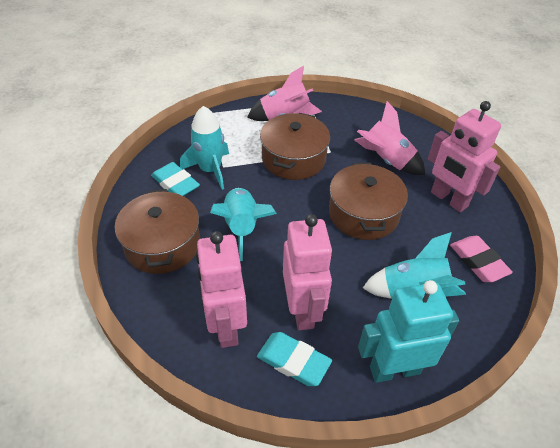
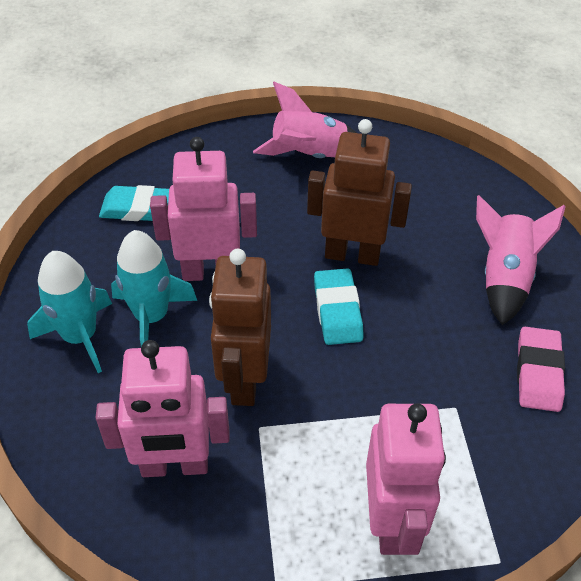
brown pot: 3 -> 0
brown robot: 0 -> 2
turquoise robot: 1 -> 0
turquoise rocket: 3 -> 2

